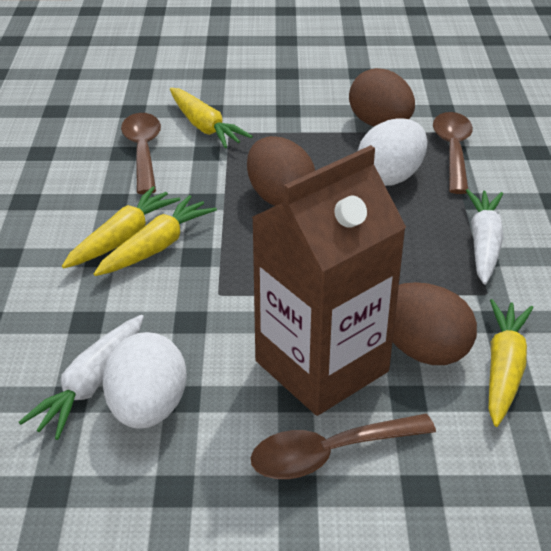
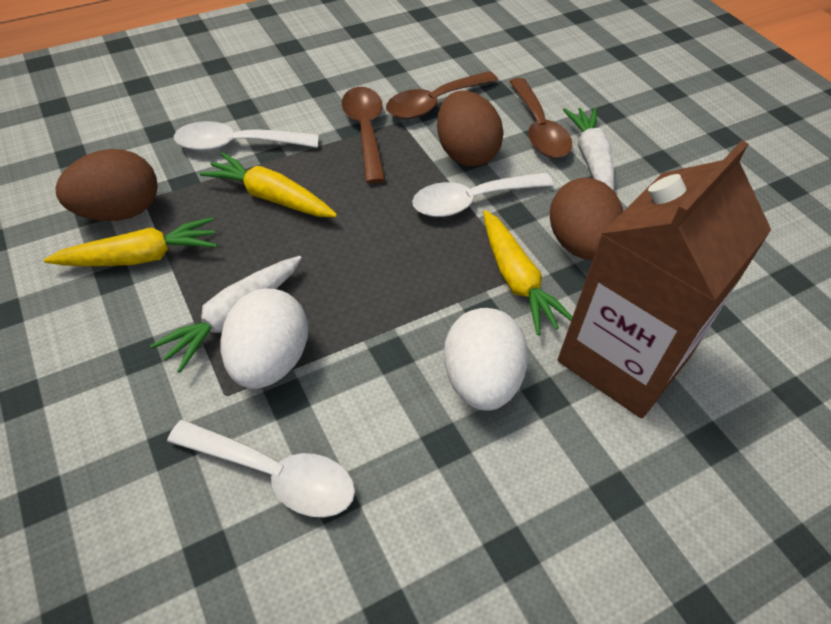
white spoon: 0 -> 3
yellow carrot: 4 -> 3

